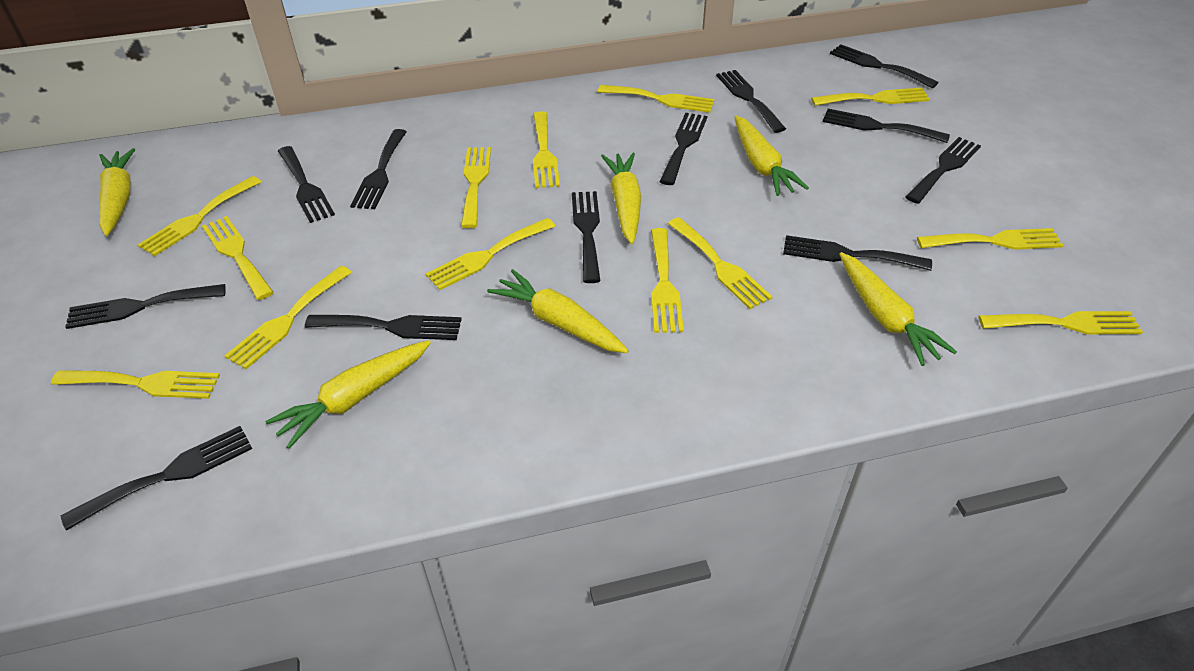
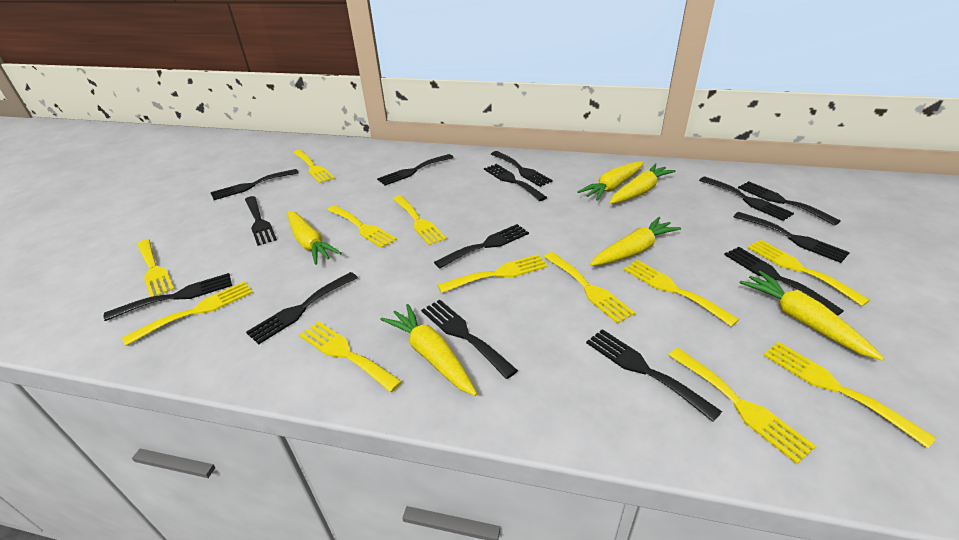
black fork: 12 -> 14
yellow fork: 13 -> 12

